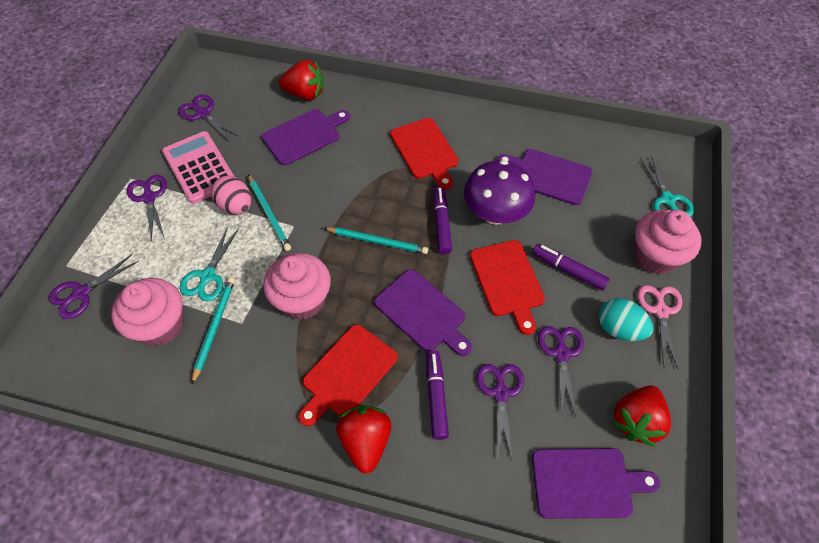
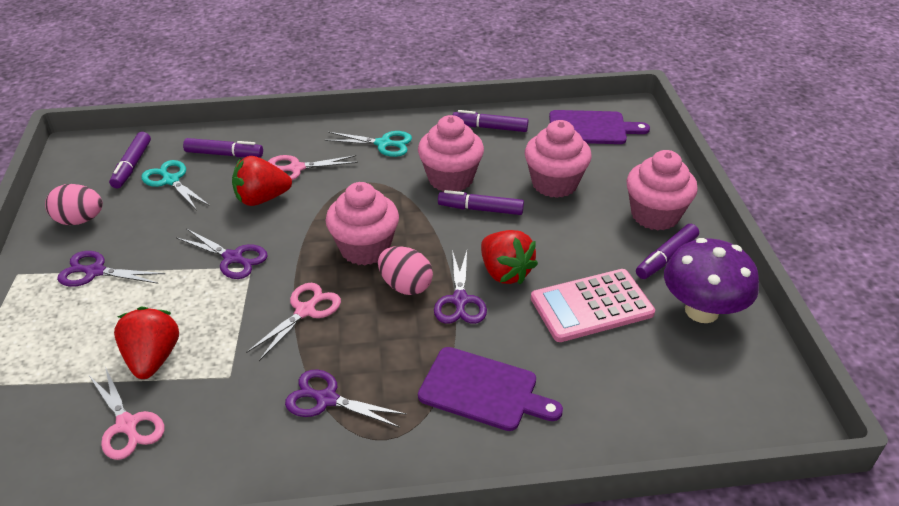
pink cupcake: 3 -> 4
pink egg: 1 -> 2
pink scissors: 1 -> 3
purple cutting board: 4 -> 2
purple marker: 3 -> 5
purple scissors: 5 -> 4
red cutting board: 3 -> 0
turquoise egg: 1 -> 0
turquoise pencil: 3 -> 0

